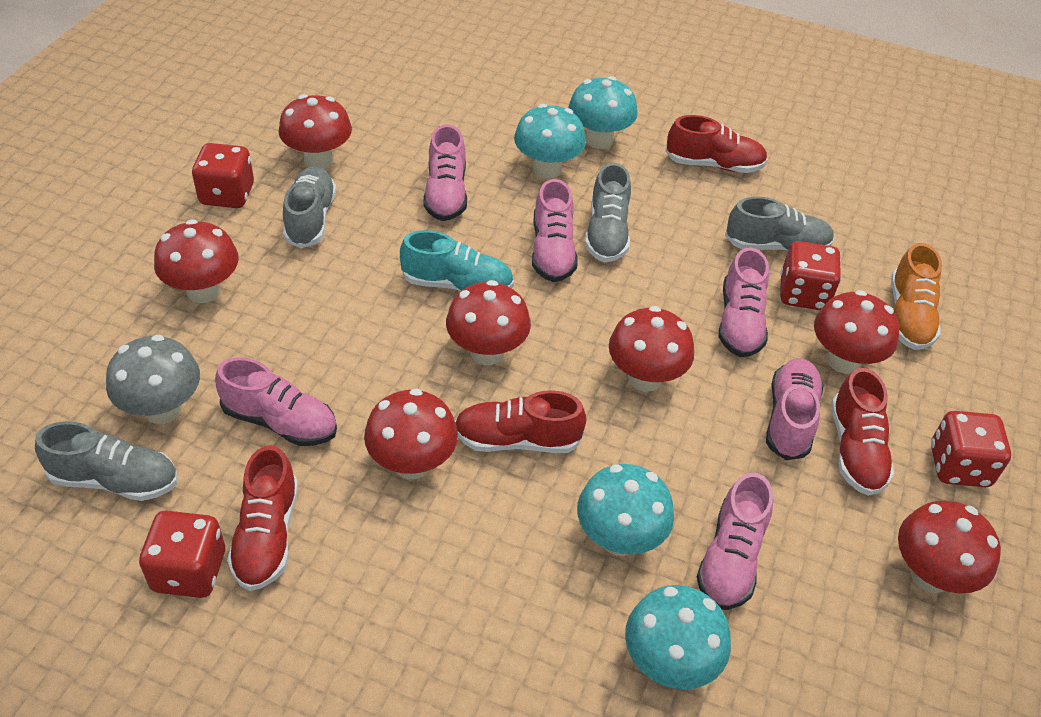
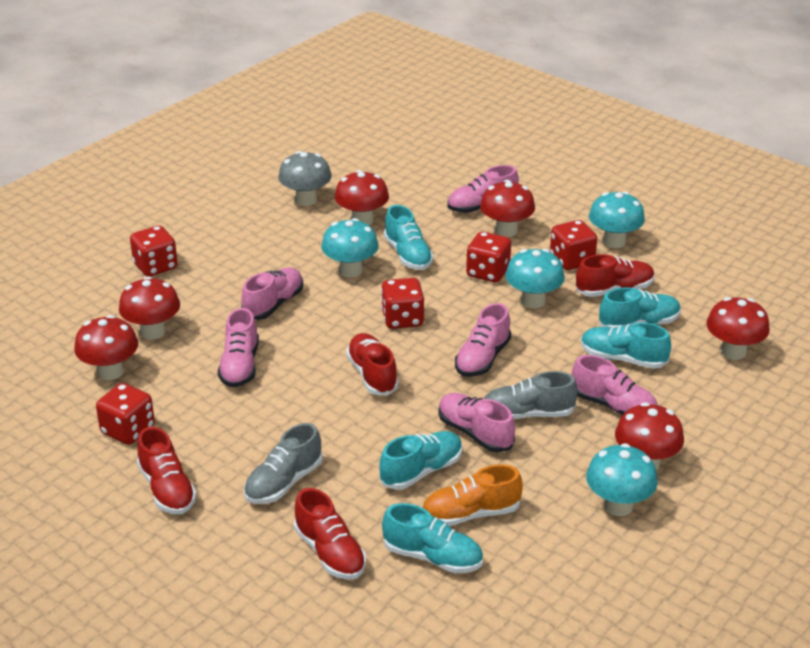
grey shoe: 4 -> 2
red dice: 4 -> 5
red mushroom: 7 -> 6
turquoise shoe: 1 -> 5

